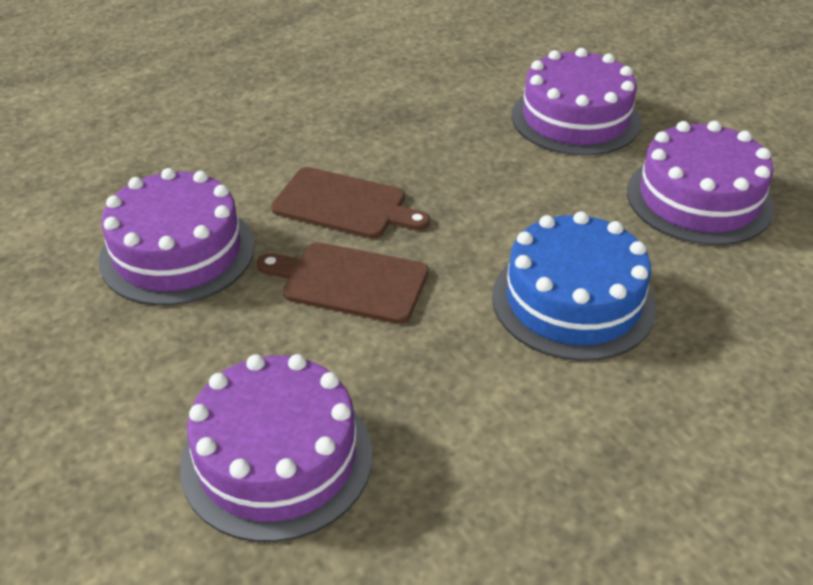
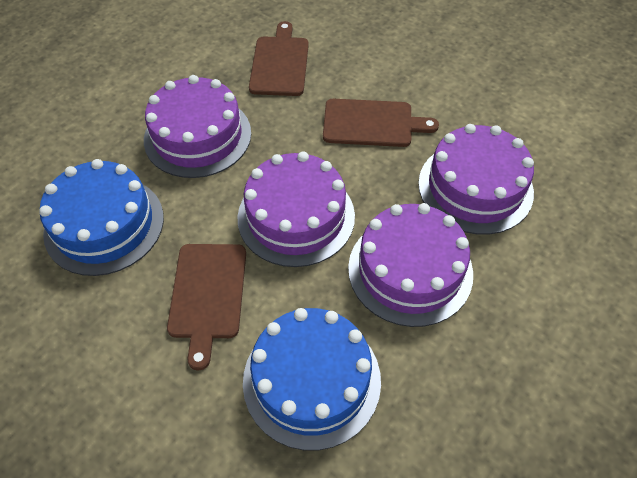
blue cake: 1 -> 2
brown cutting board: 2 -> 3

